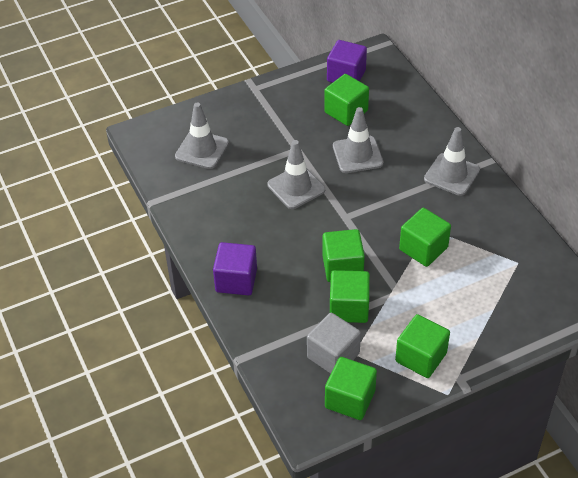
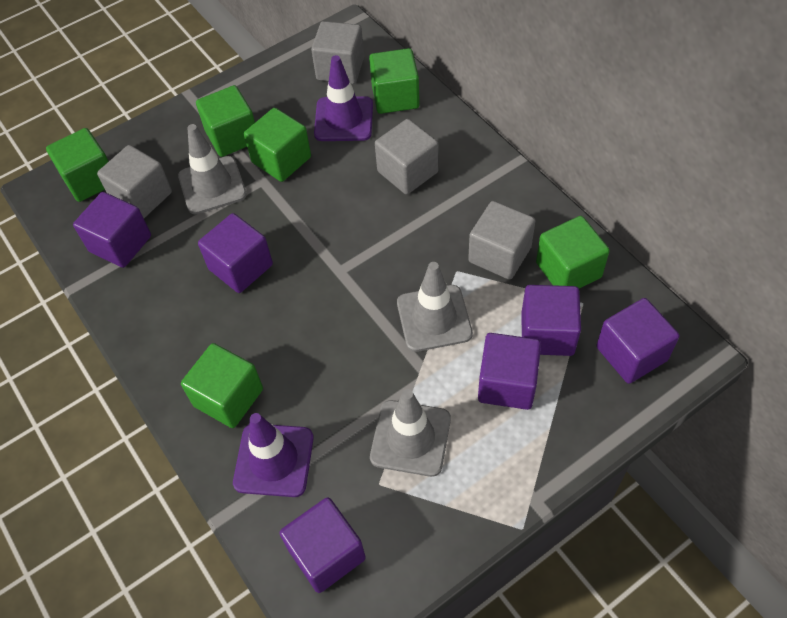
grey cube: 1 -> 4
grey traffic cone: 4 -> 3
purple cube: 2 -> 6
purple traffic cone: 0 -> 2

